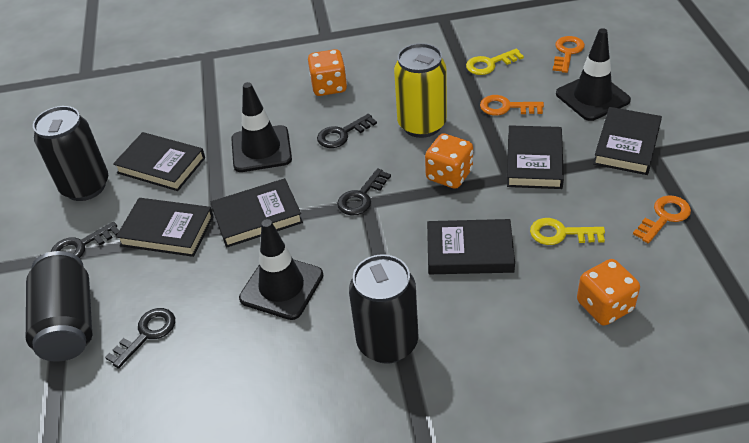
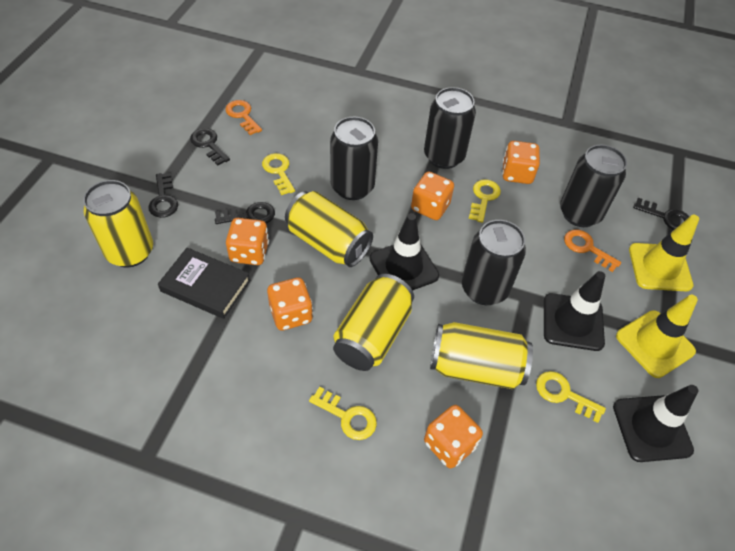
black book: 6 -> 1
black can: 3 -> 4
orange dice: 3 -> 5
orange key: 3 -> 2
yellow can: 1 -> 4
yellow key: 2 -> 4
yellow traffic cone: 0 -> 2

